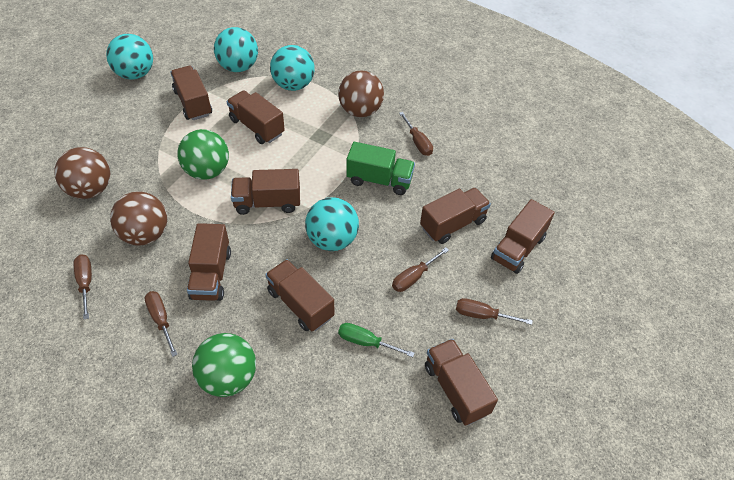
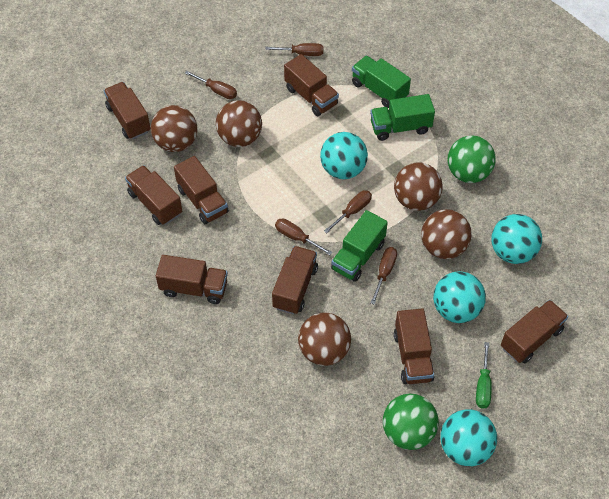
brown ball: 3 -> 5
green truck: 1 -> 3

